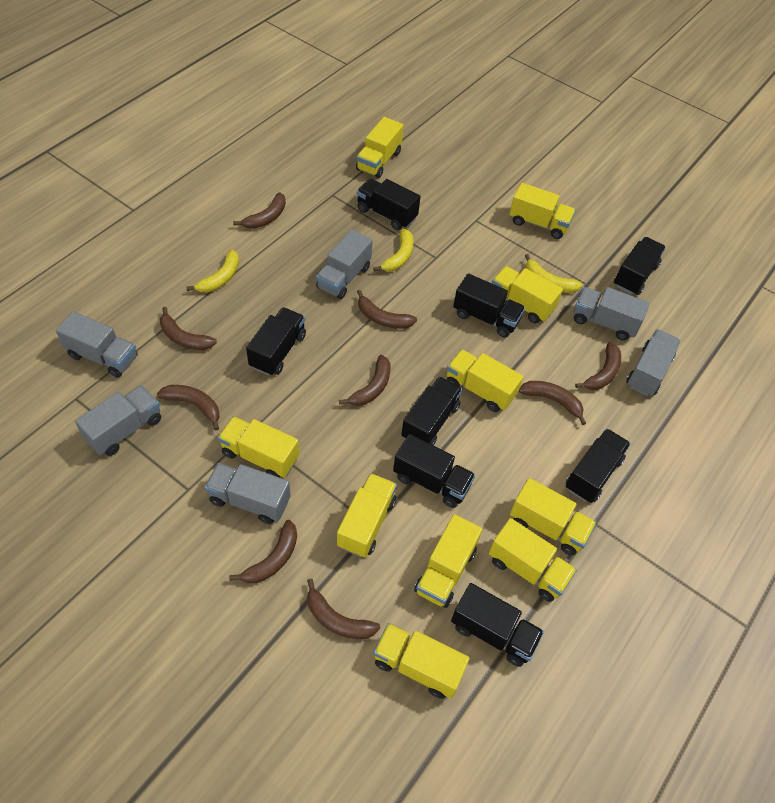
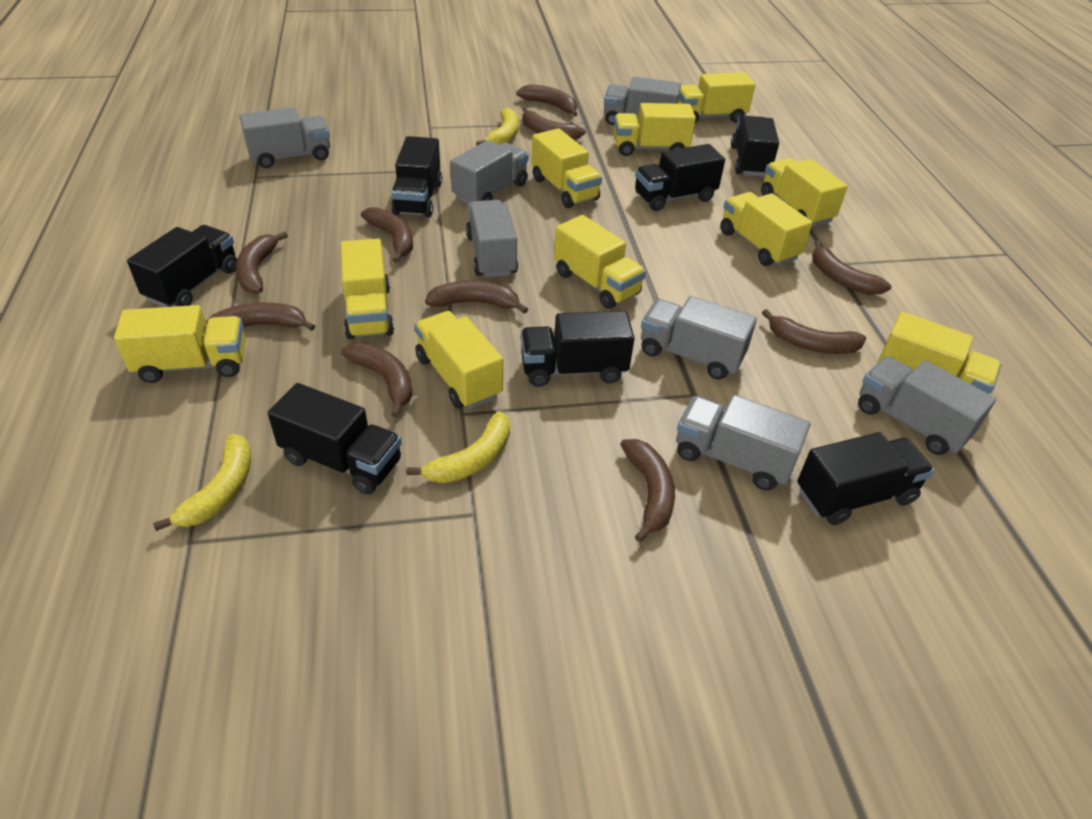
black truck: 8 -> 7
brown banana: 9 -> 10
grey truck: 6 -> 7

